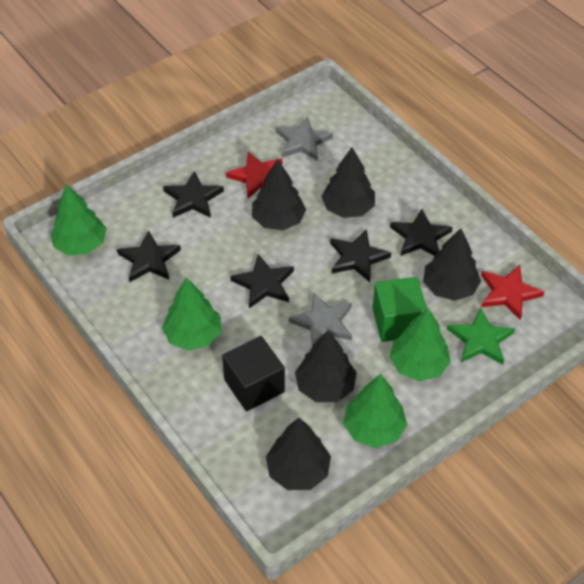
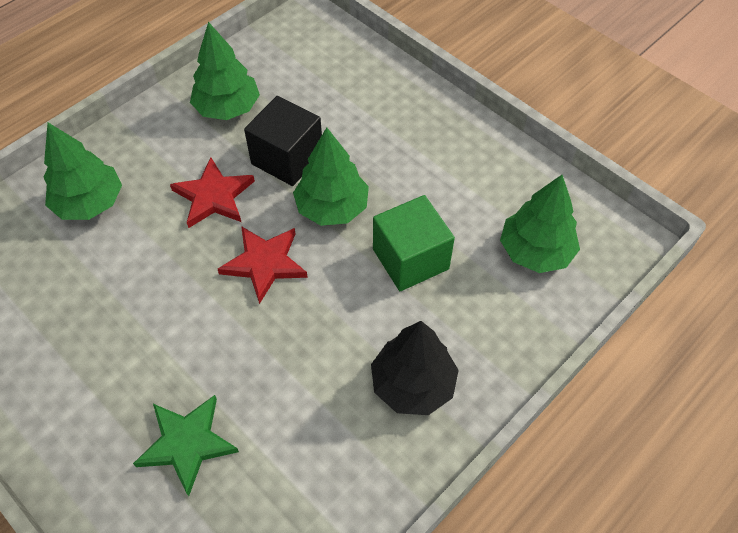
black star: 5 -> 0
black tree: 5 -> 1
grey star: 2 -> 0

